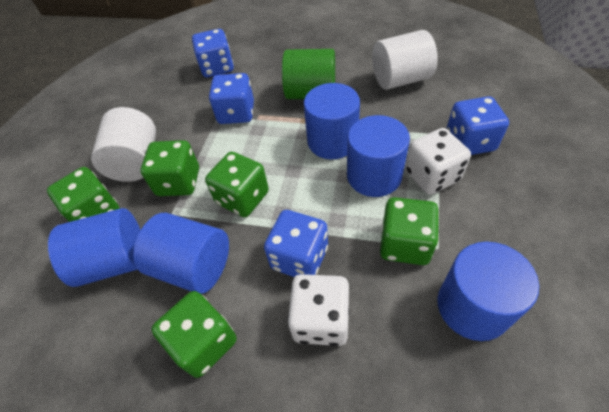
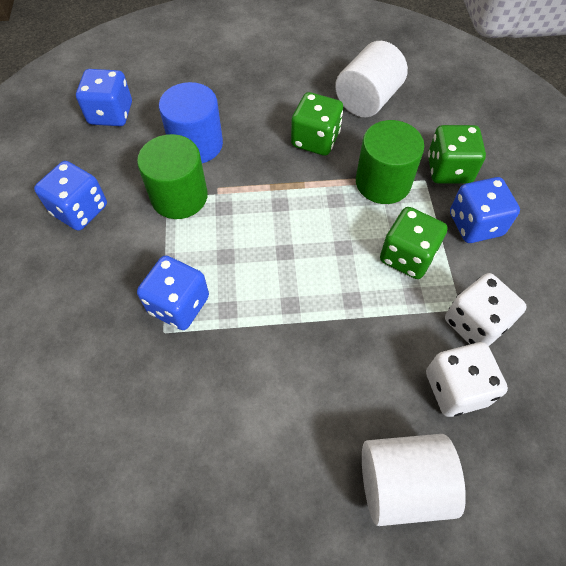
blue cylinder: 5 -> 1
green cylinder: 1 -> 2
green dice: 5 -> 3

